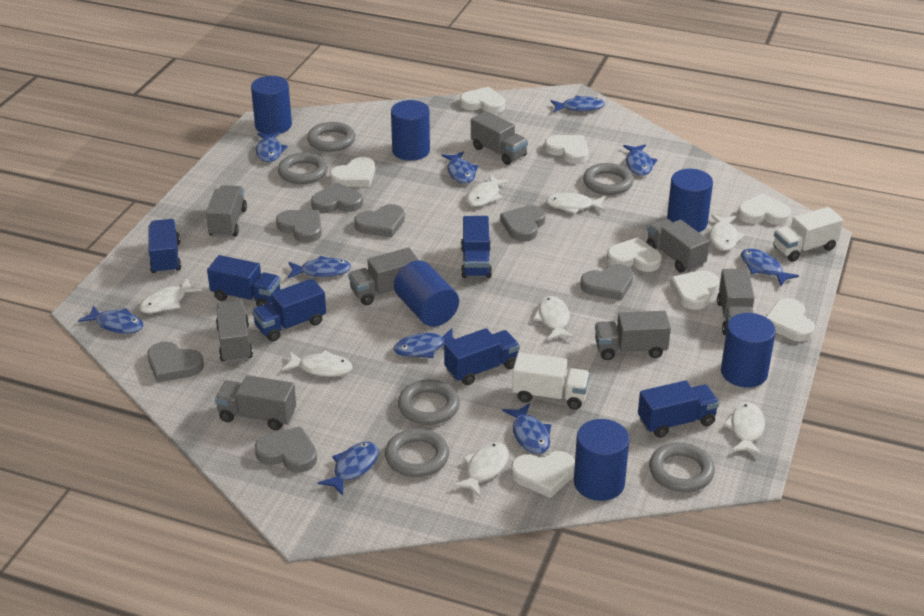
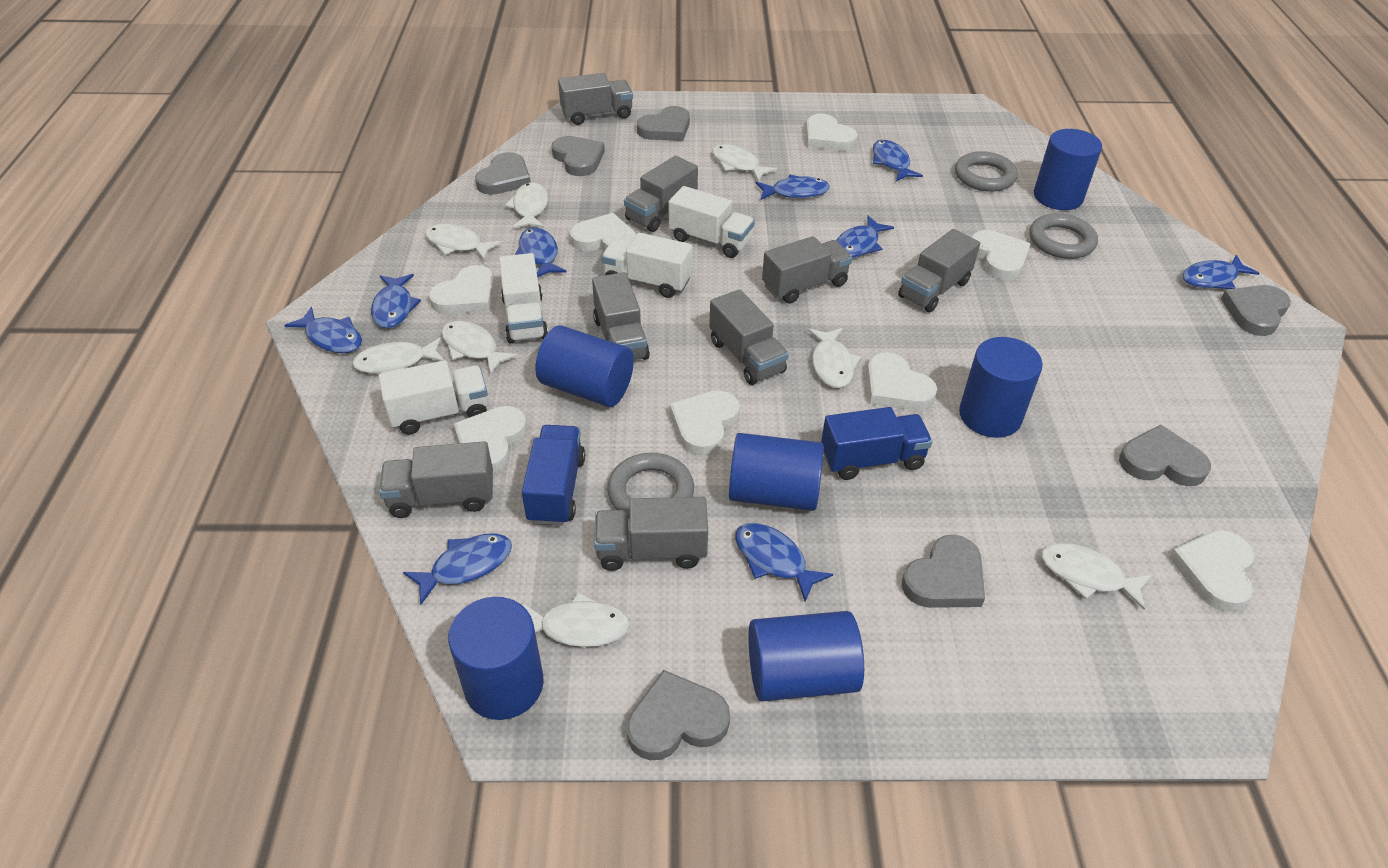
blue fish: 10 -> 9
blue truck: 6 -> 2
grey ring: 6 -> 3
white truck: 2 -> 4

